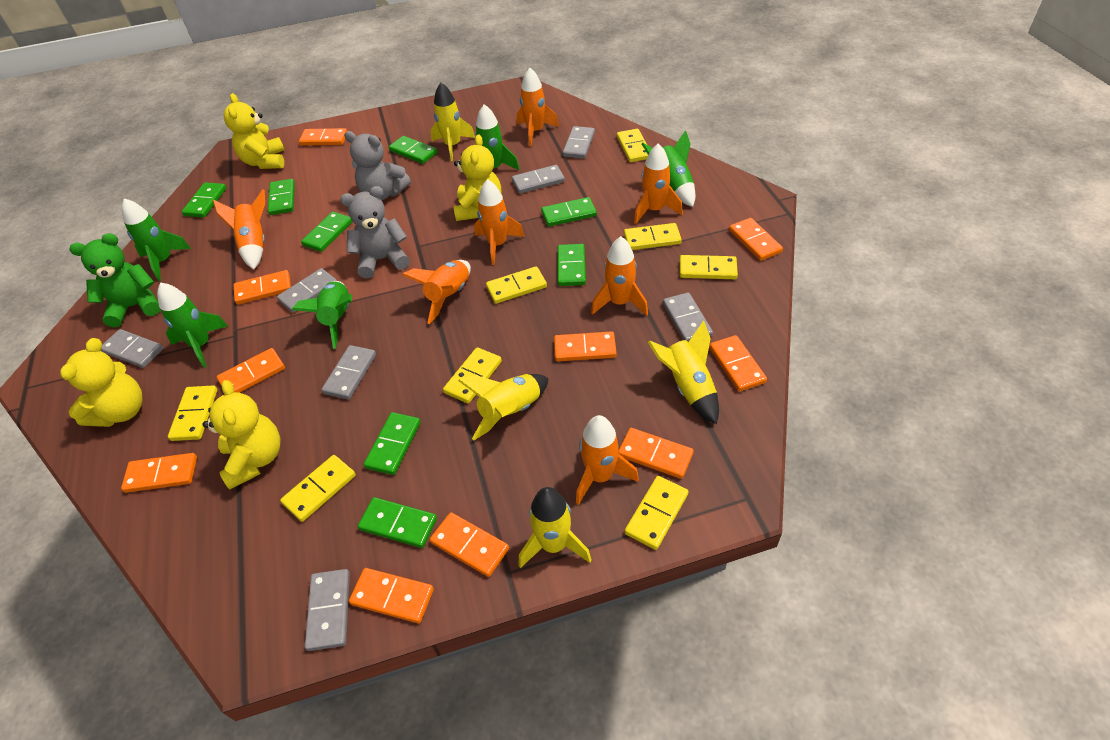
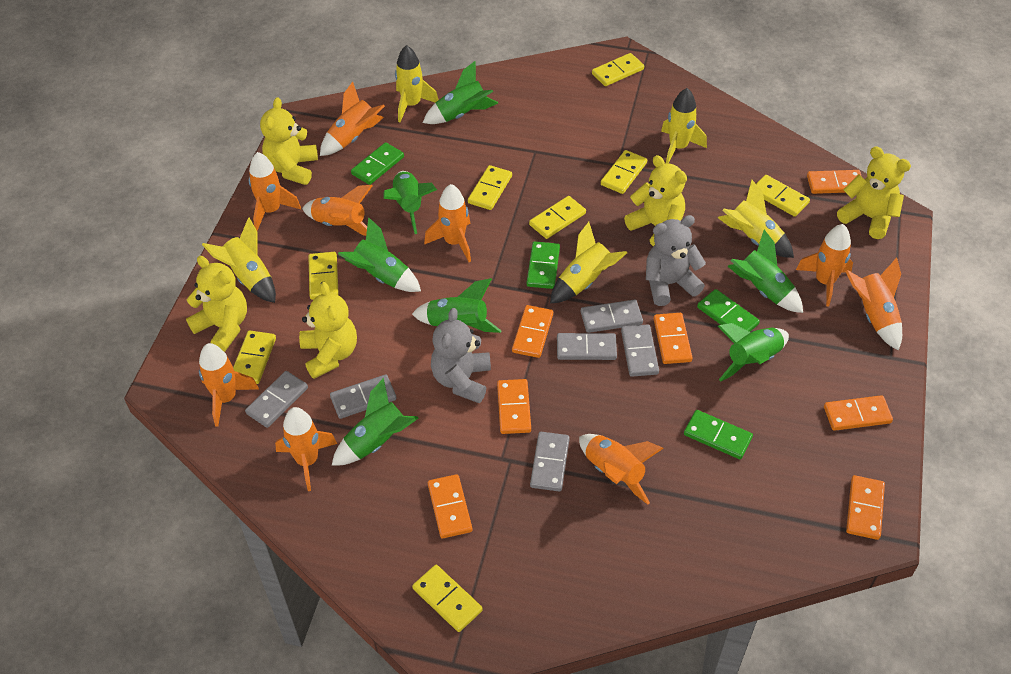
green domino: 8 -> 4
green rocket: 5 -> 7
green teddy bear: 1 -> 0
grey domino: 7 -> 6
orange domino: 10 -> 7
orange rocket: 7 -> 9
yellow rocket: 4 -> 5
yellow teddy bear: 4 -> 5

